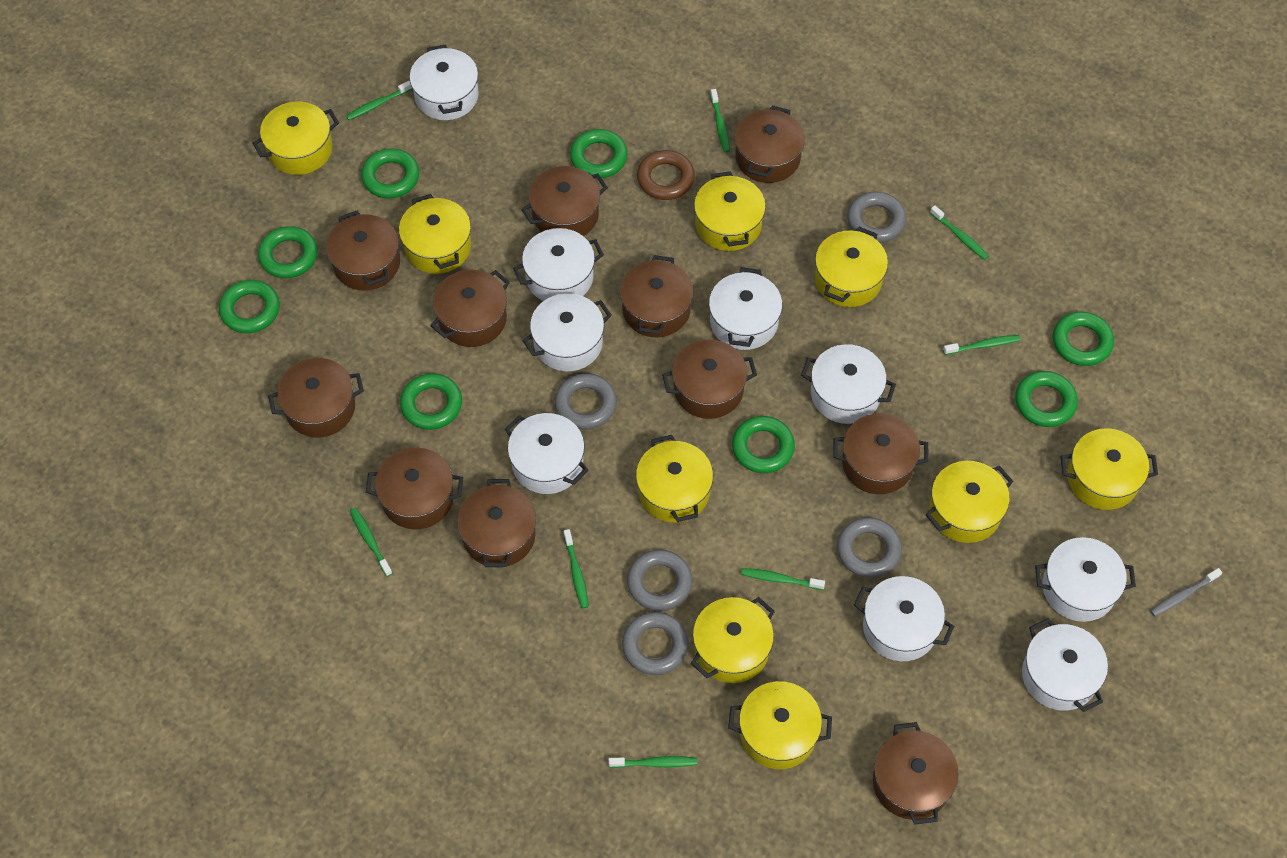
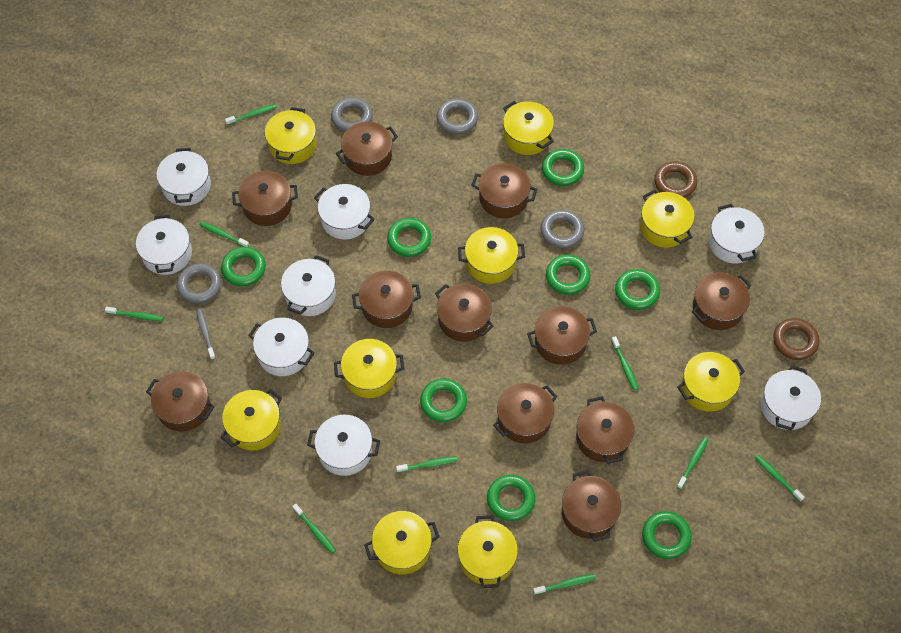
brown ring: 1 -> 2
green toothbrush: 8 -> 9
grey ring: 5 -> 4
white pot: 9 -> 8

